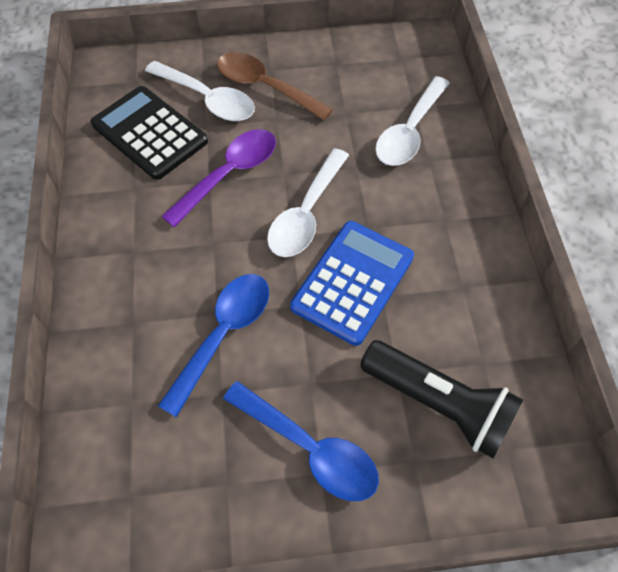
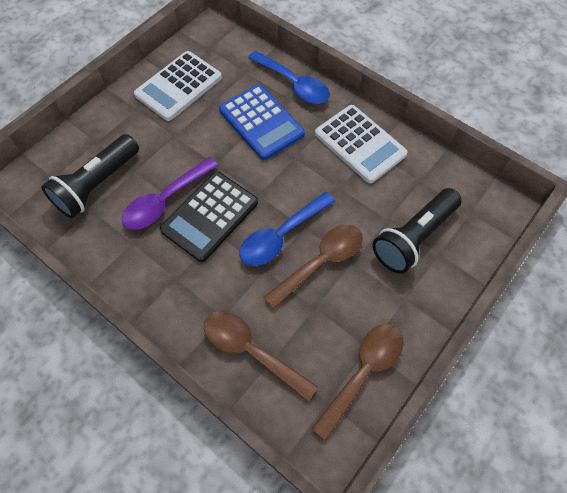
black flashlight: 1 -> 2
brown spoon: 1 -> 3
white calculator: 0 -> 2
white spoon: 3 -> 0

